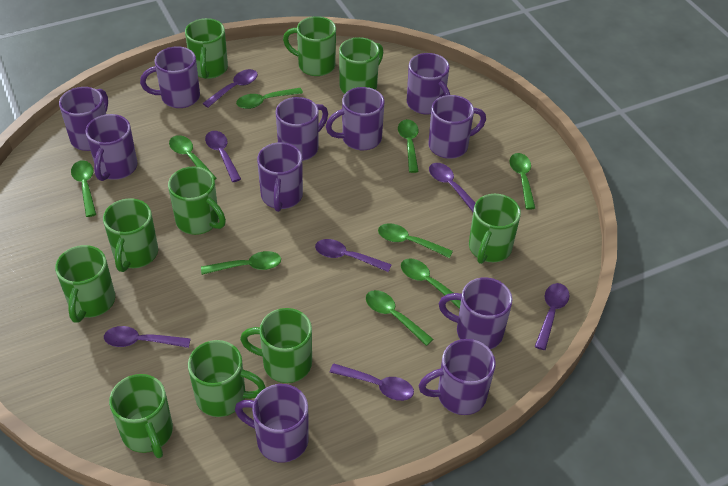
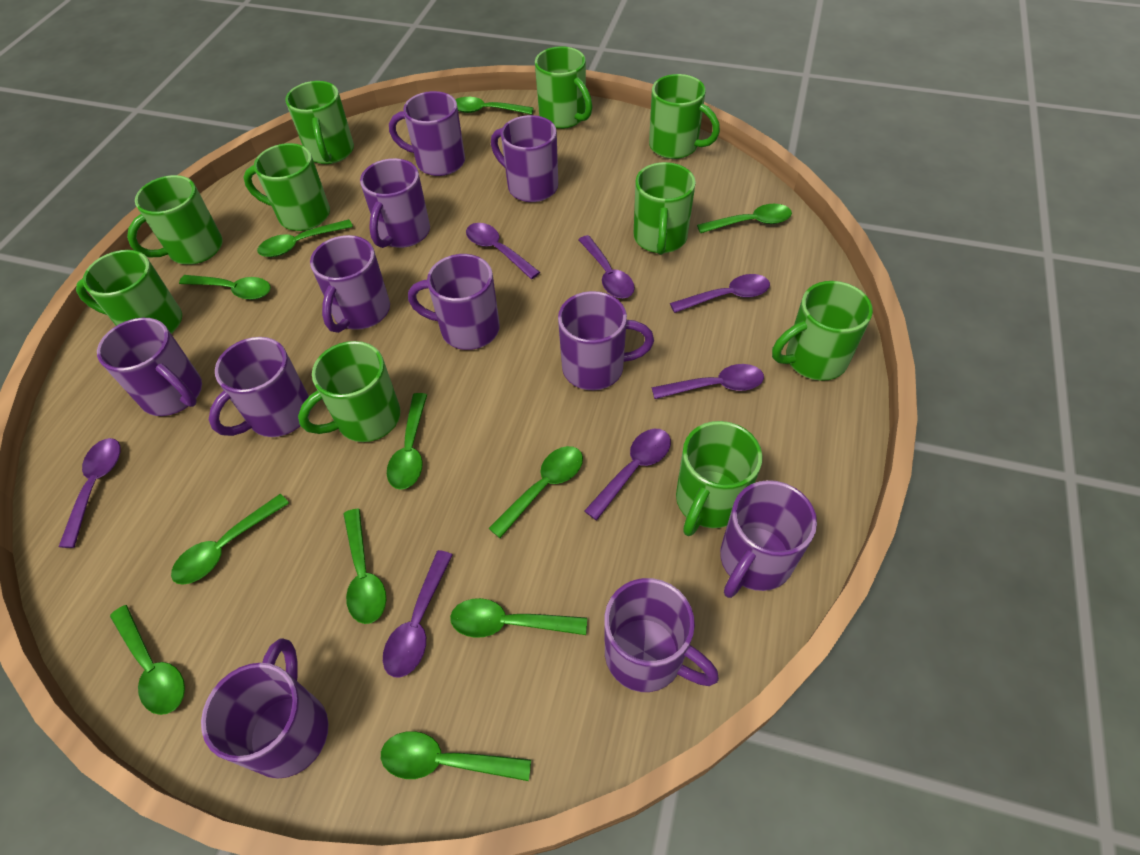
green spoon: 9 -> 11

